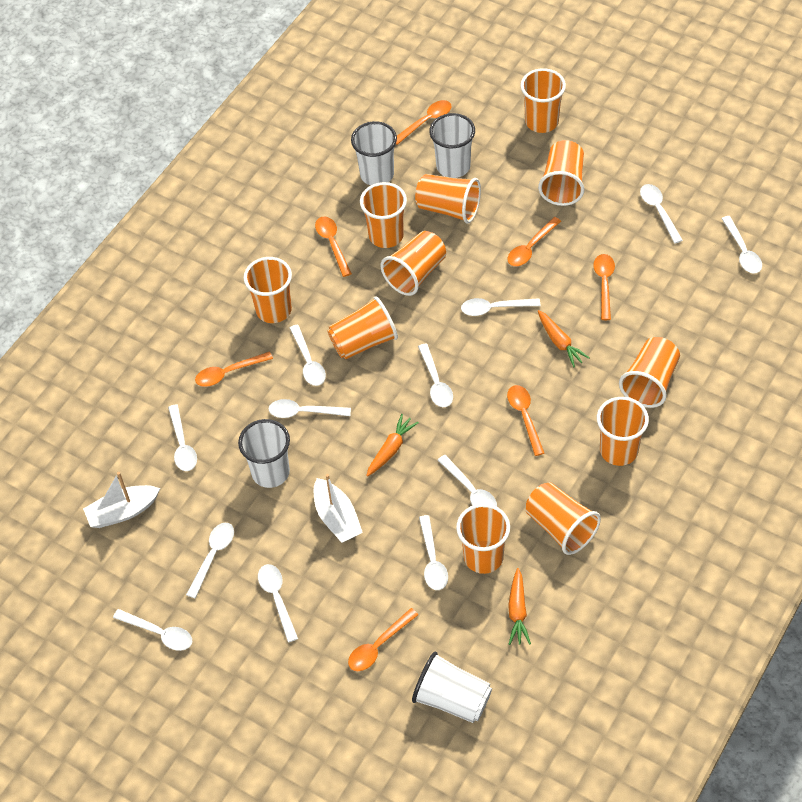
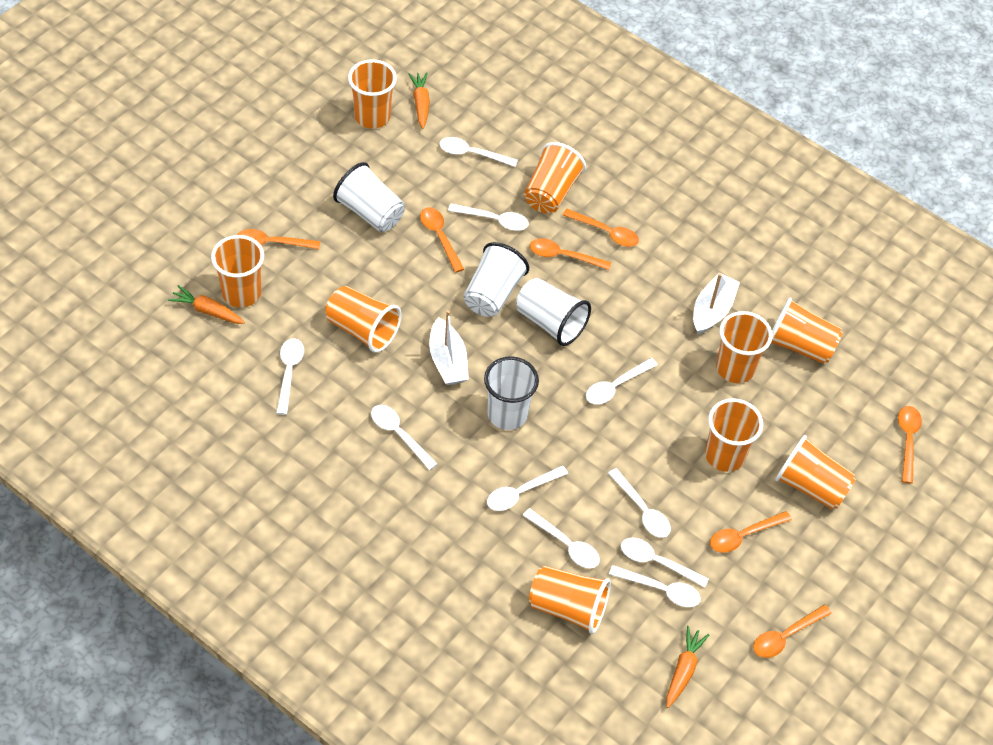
orange cup: 11 -> 9
white spoon: 12 -> 10

